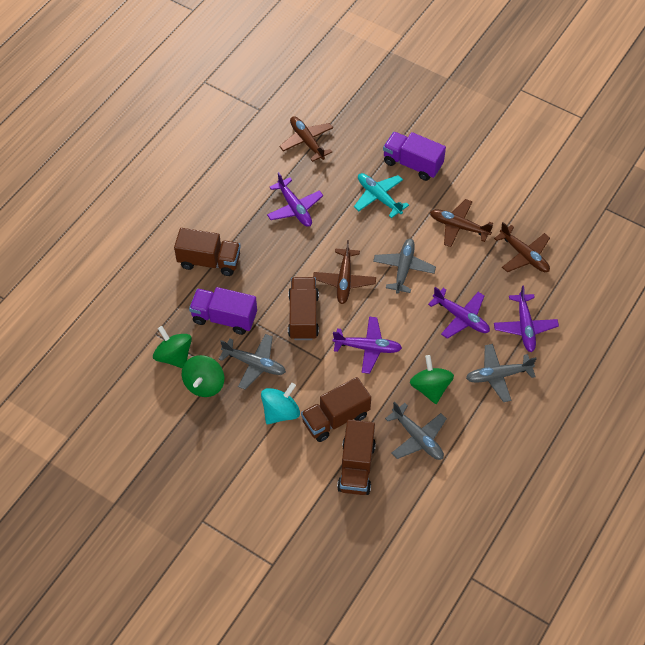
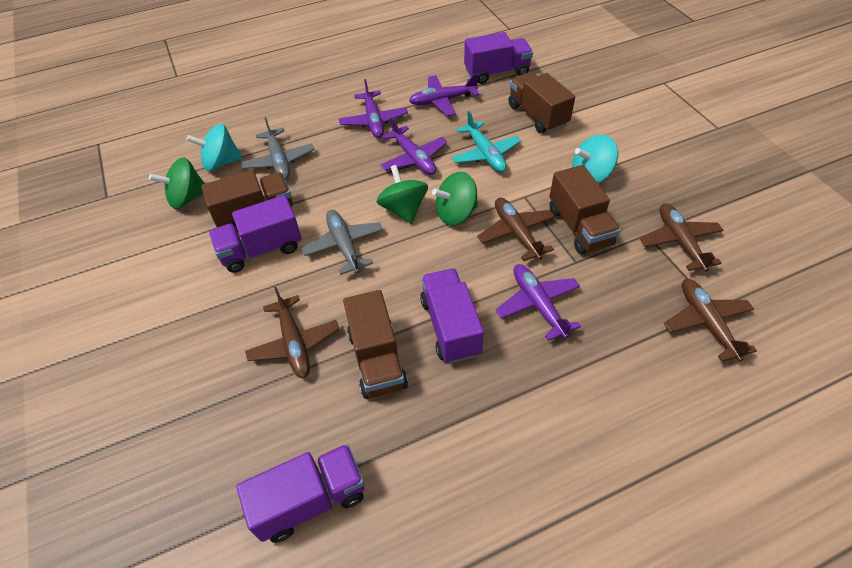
grey plane: 4 -> 2
purple truck: 2 -> 4
turquoise spinning top: 1 -> 2

